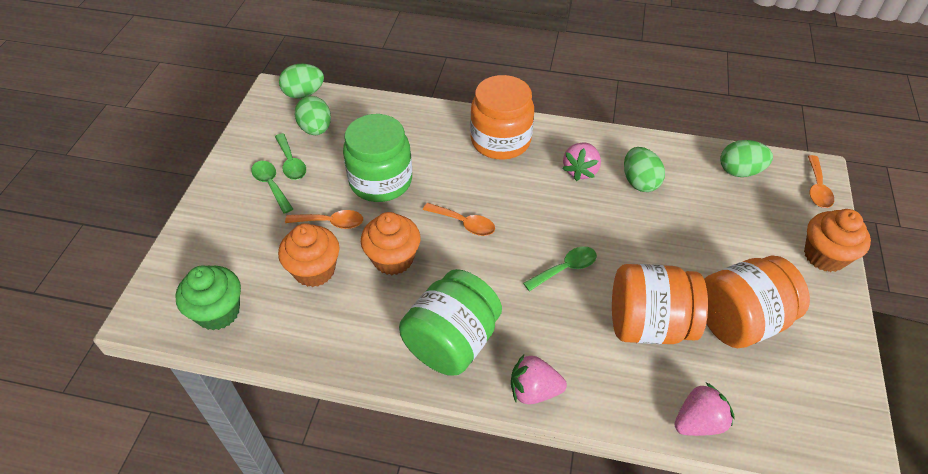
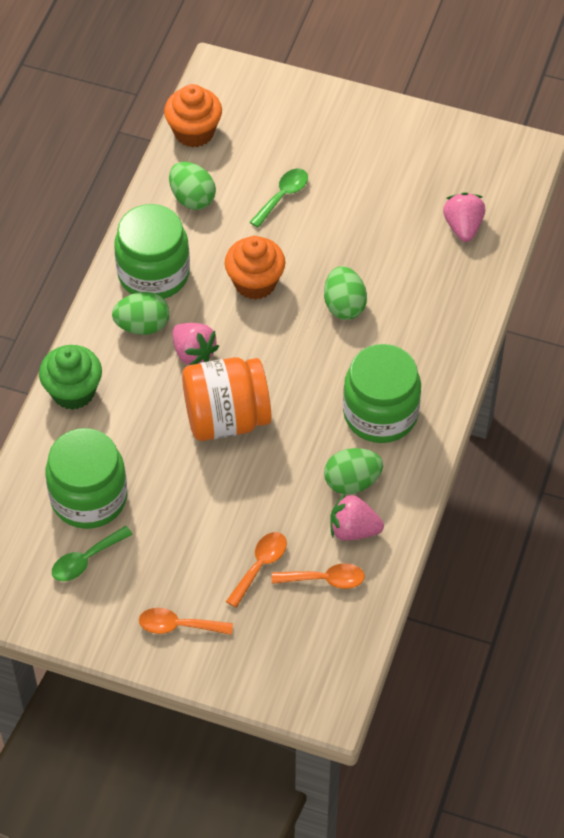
green jar: 2 -> 3
green spoon: 3 -> 2
orange cupcake: 3 -> 2
orange jar: 3 -> 1

